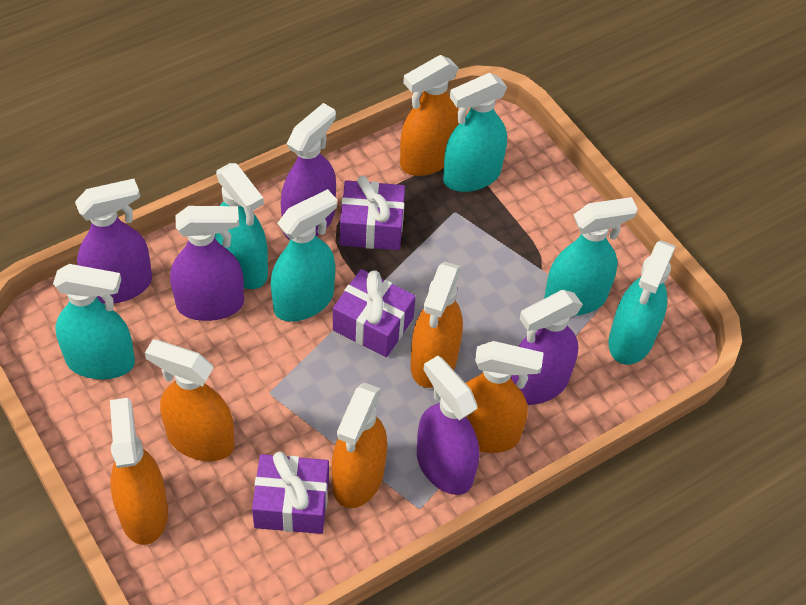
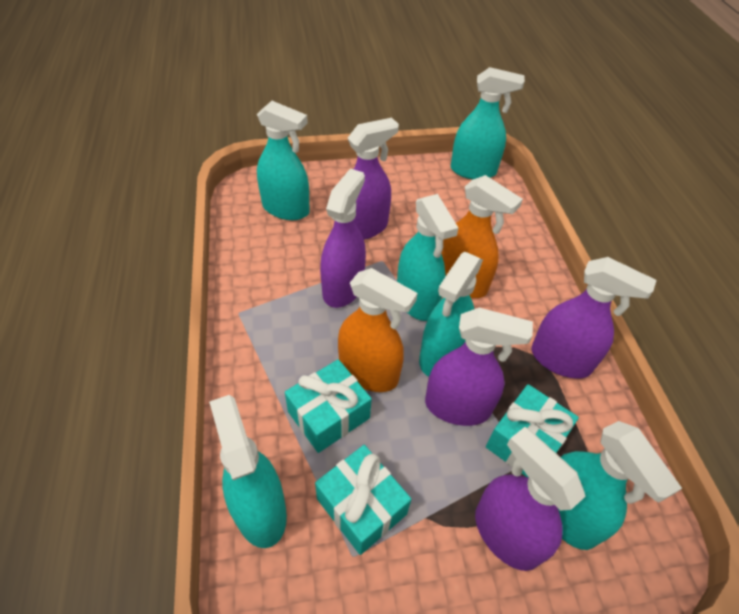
orange spray bottle: 6 -> 2
purple gift: 3 -> 0
turquoise gift: 0 -> 3

